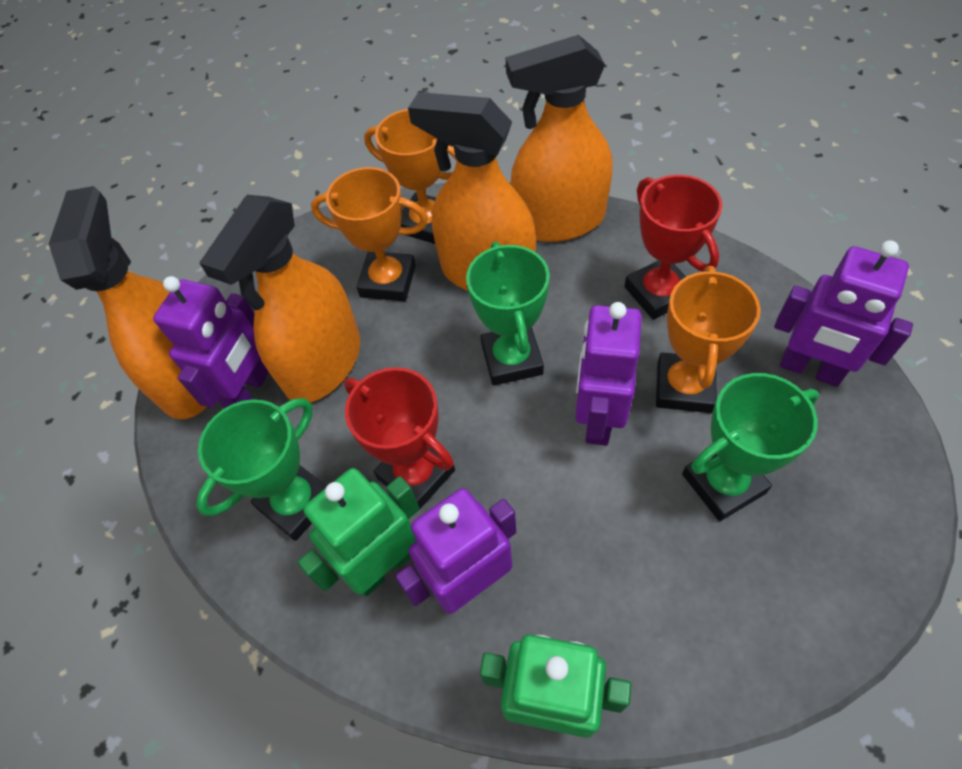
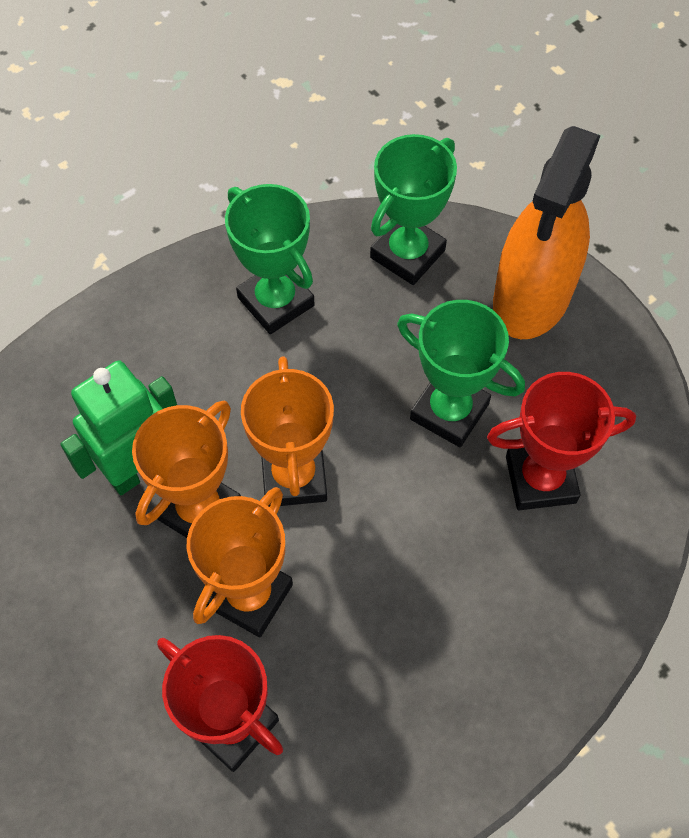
green robot: 2 -> 1
orange spray bottle: 4 -> 1
purple robot: 4 -> 0

